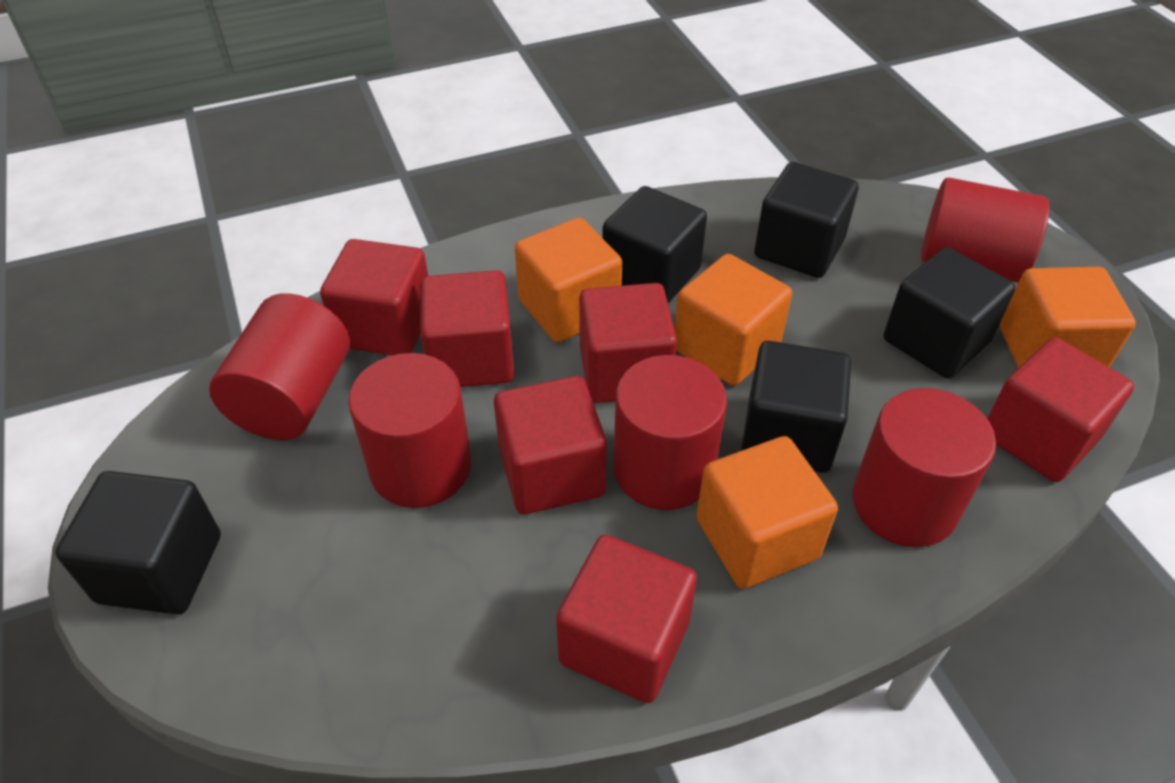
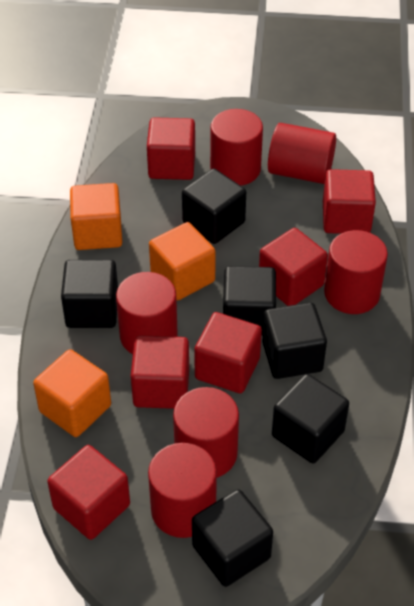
black cube: 5 -> 6
orange cube: 4 -> 3
red cylinder: 5 -> 6

